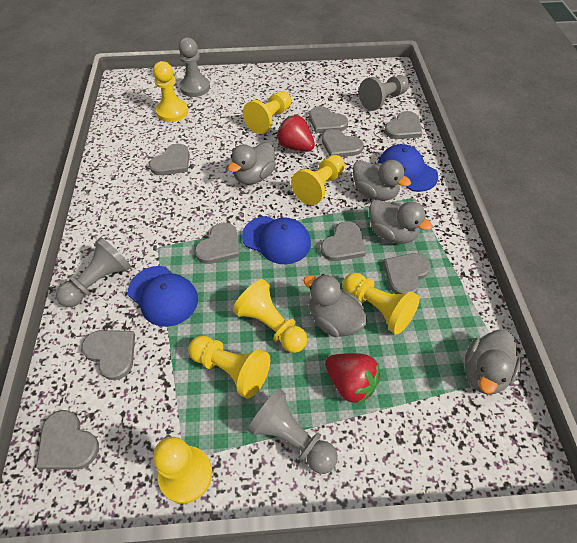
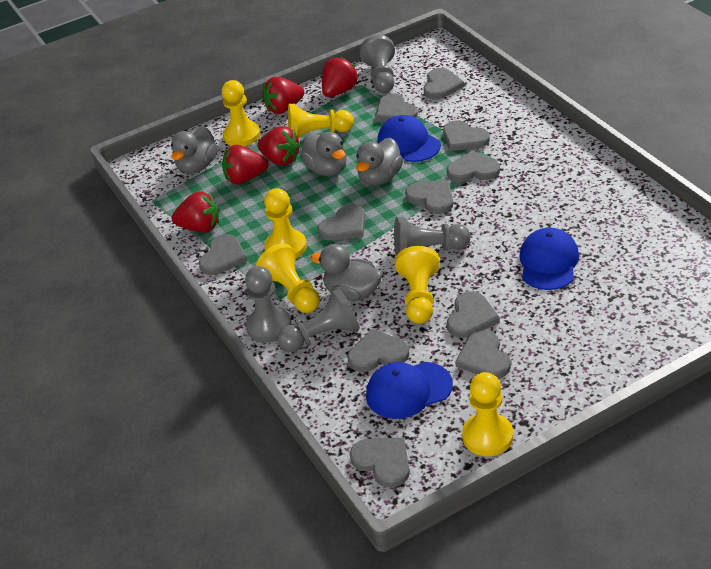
grey duck: 5 -> 4
grey heart: 9 -> 11
red strawberry: 2 -> 5
yellow pawn: 7 -> 6

